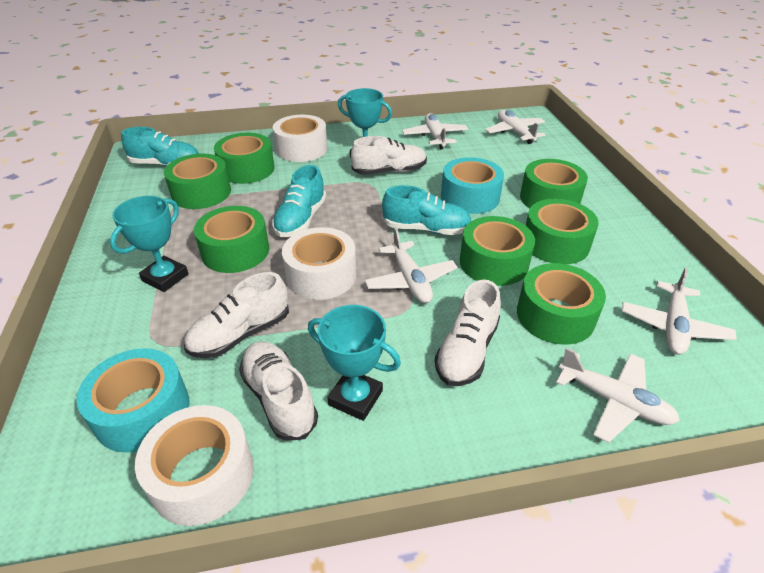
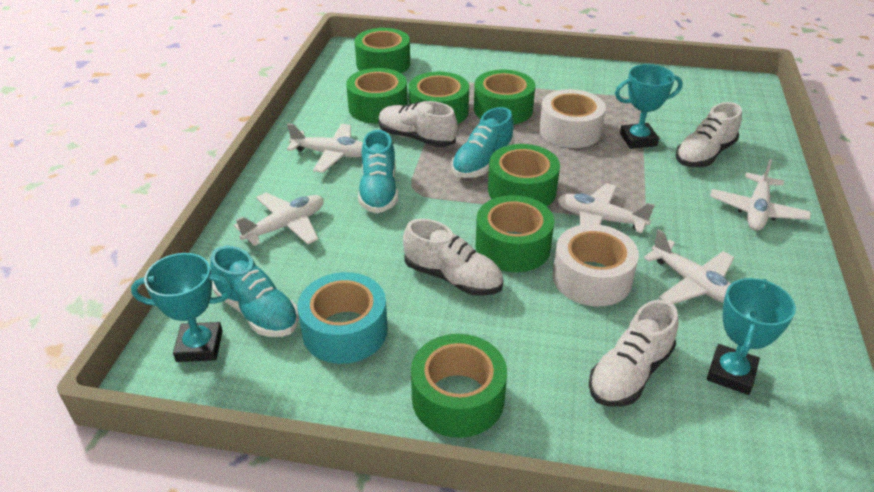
turquoise tape: 2 -> 1
white tape: 3 -> 2

